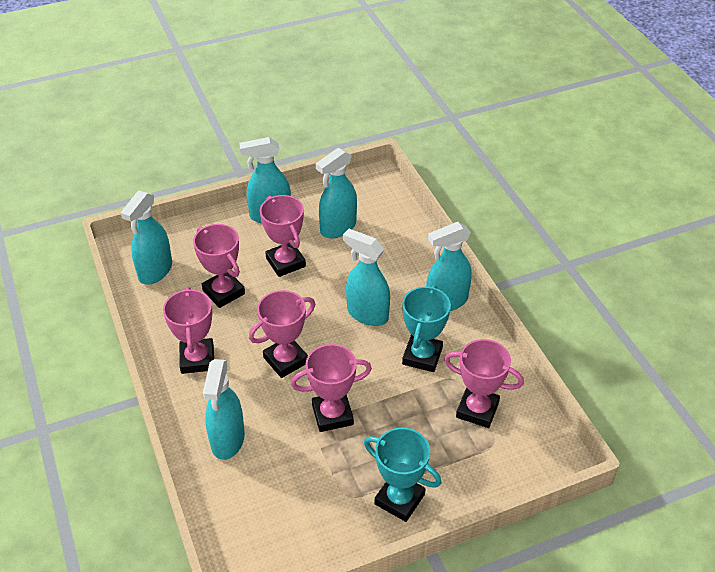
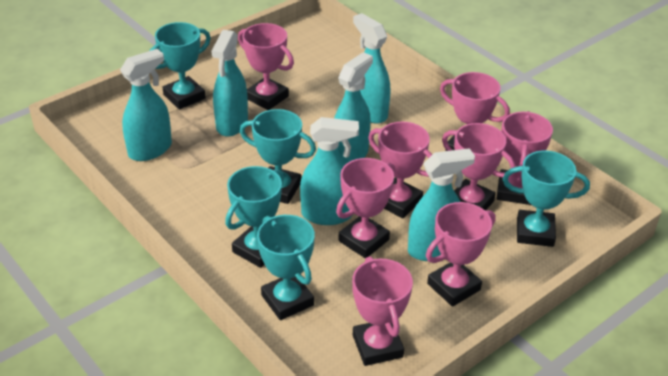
pink trophy: 6 -> 8
turquoise trophy: 2 -> 5

